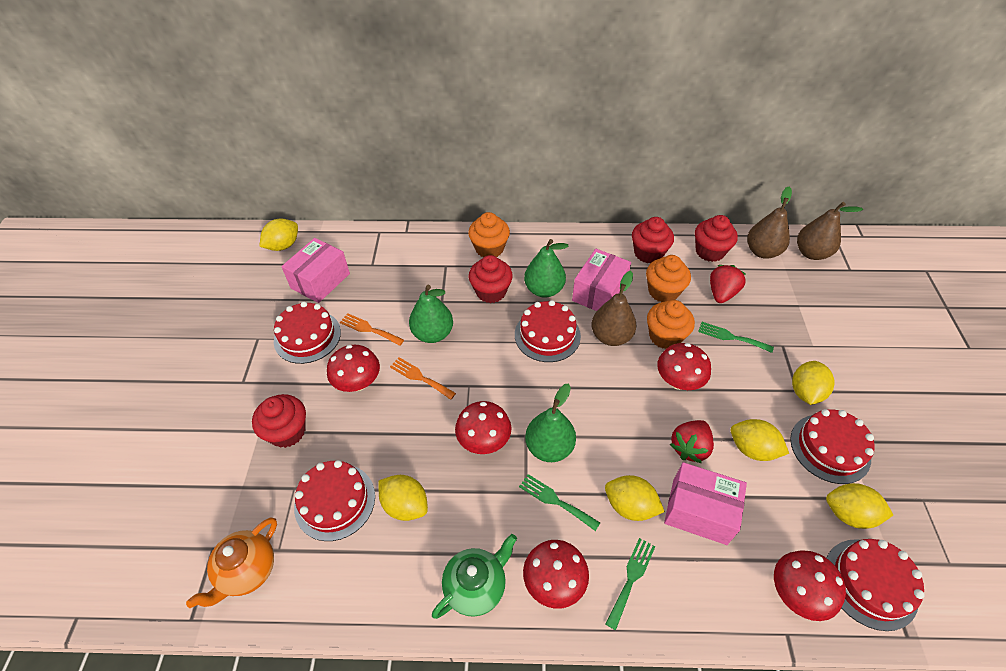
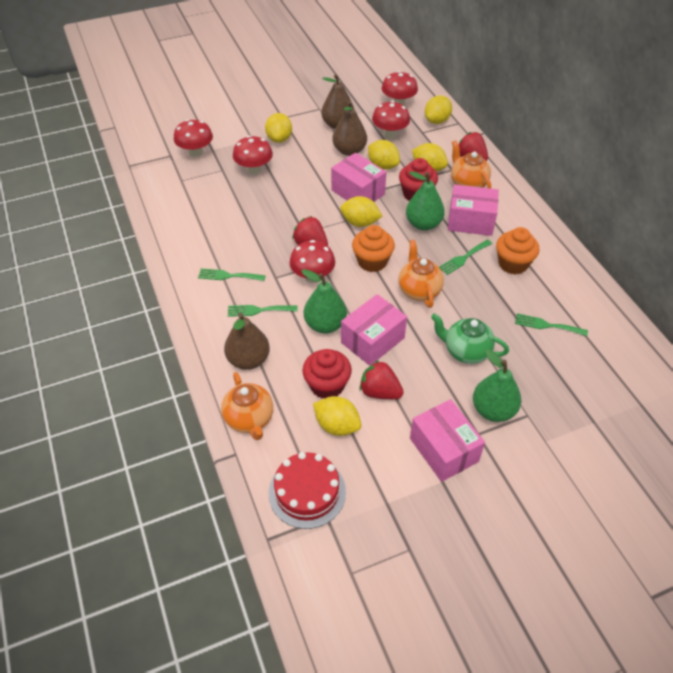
green fork: 3 -> 4
orange cupcake: 3 -> 2
orange fork: 2 -> 0
orange teapot: 1 -> 3
pink box: 3 -> 4
red cake: 5 -> 1
red cupcake: 4 -> 2
red strawberry: 2 -> 3

